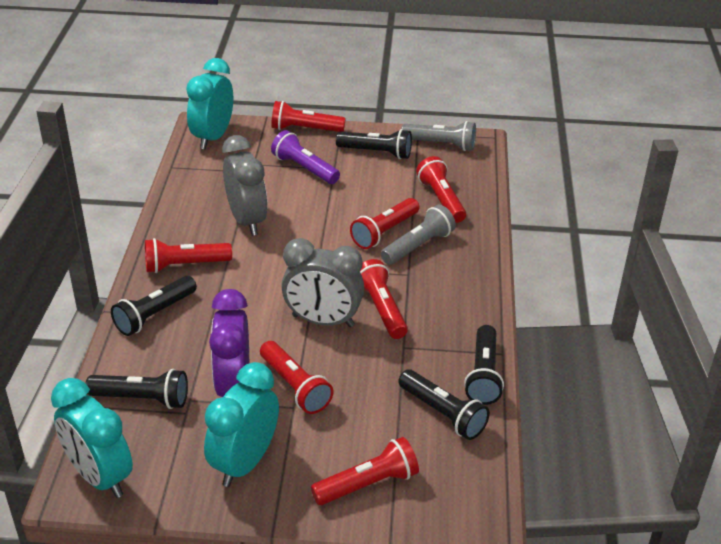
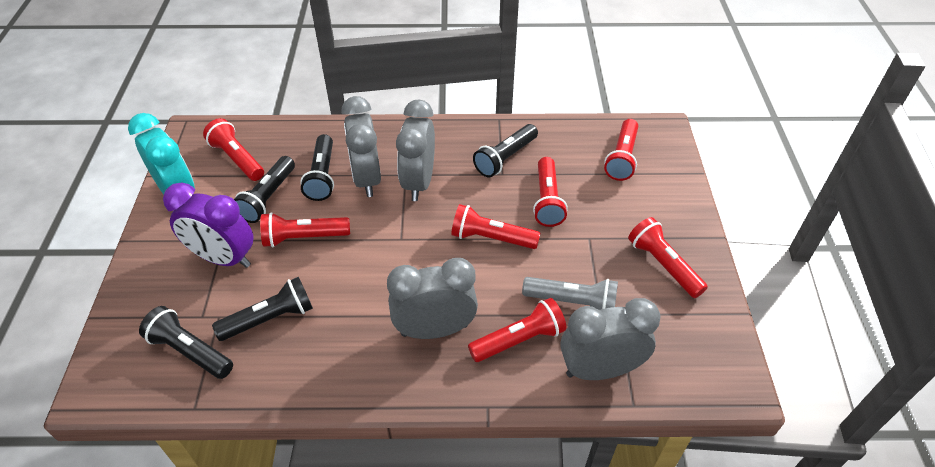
grey clock: 2 -> 4
grey flashlight: 2 -> 1
purple flashlight: 1 -> 0
turquoise clock: 3 -> 1

